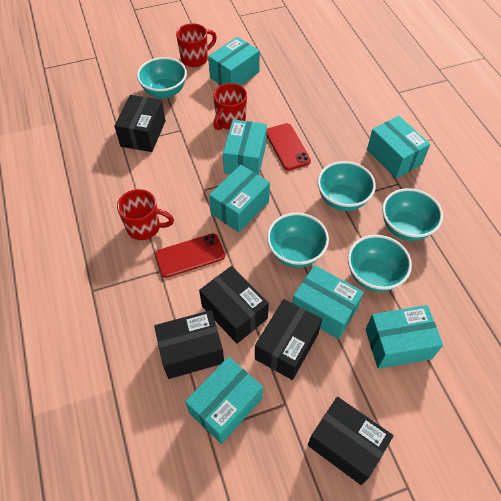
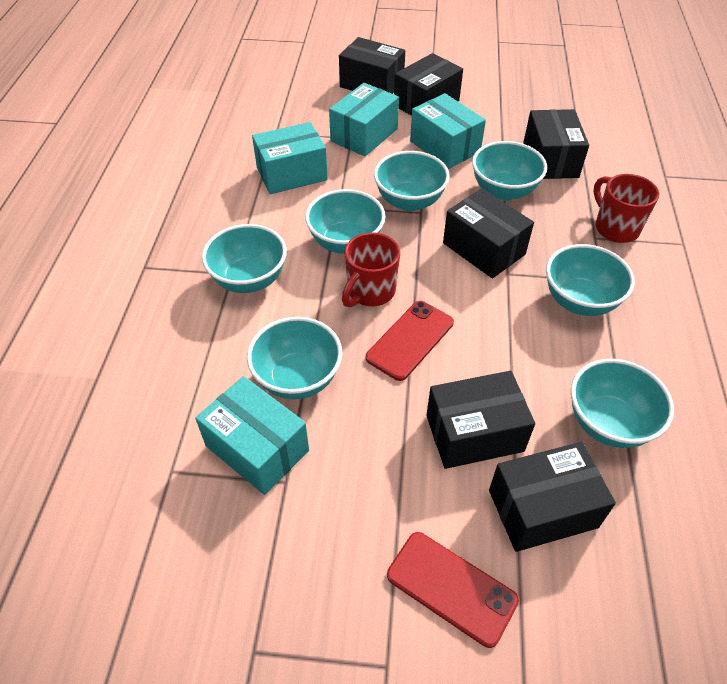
black box: 5 -> 6
red mug: 3 -> 2
turquoise bowl: 5 -> 7
turquoise box: 7 -> 4

